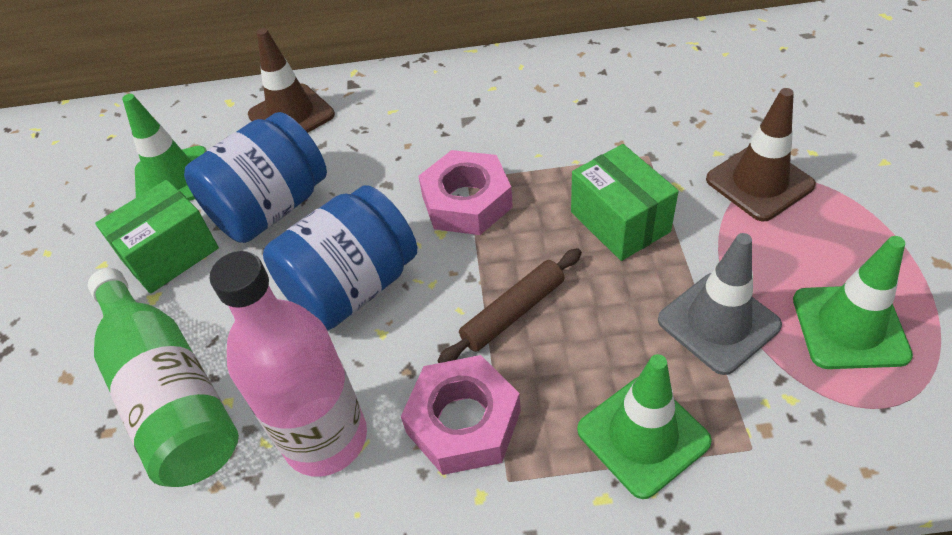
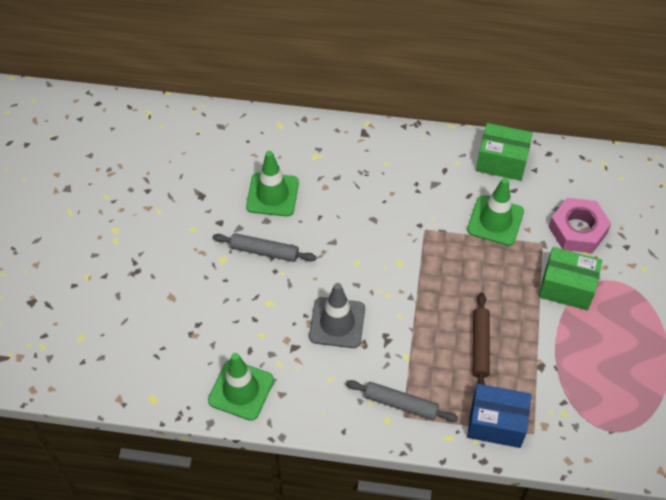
blue box: 0 -> 1
blue jar: 2 -> 0
brown traffic cone: 2 -> 0
green bottle: 1 -> 0
grey rolling pin: 0 -> 2
pink bottle: 1 -> 0
pink nut: 2 -> 1

